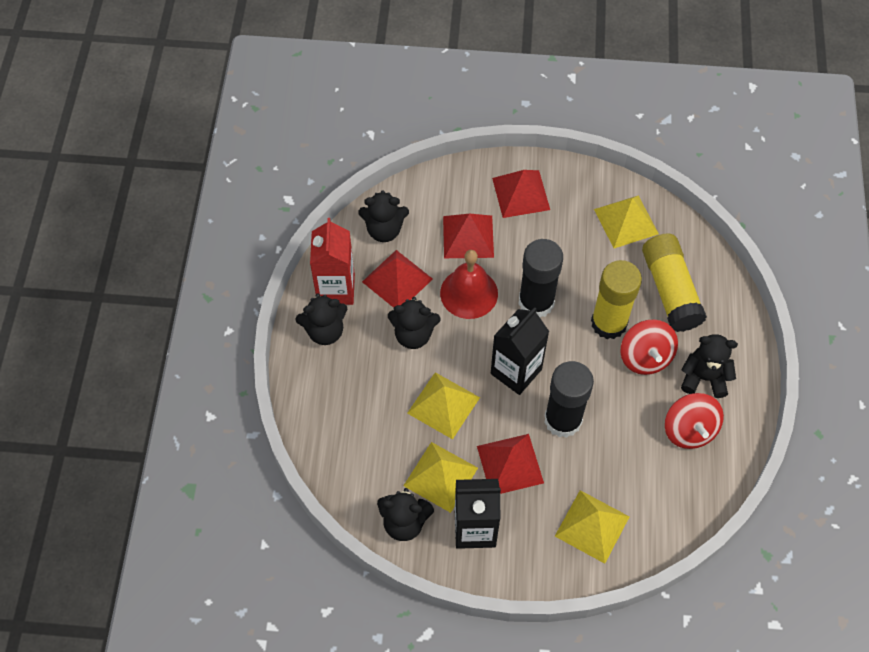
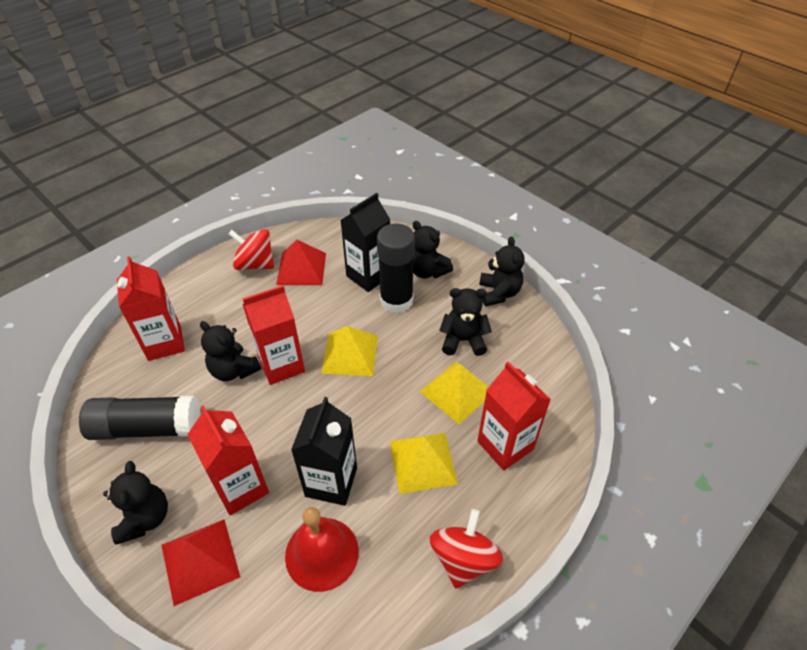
red carton: 1 -> 4
red pyramid: 4 -> 2
yellow glue stick: 2 -> 0
yellow pyramid: 4 -> 3

